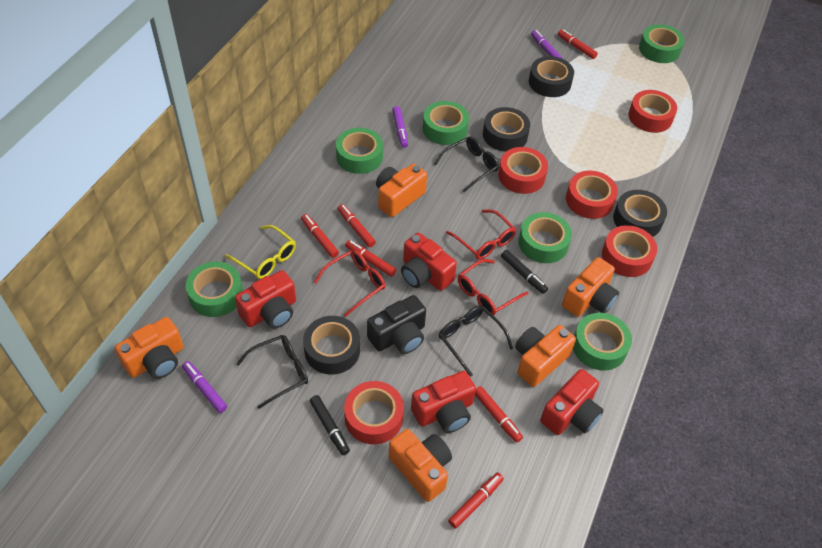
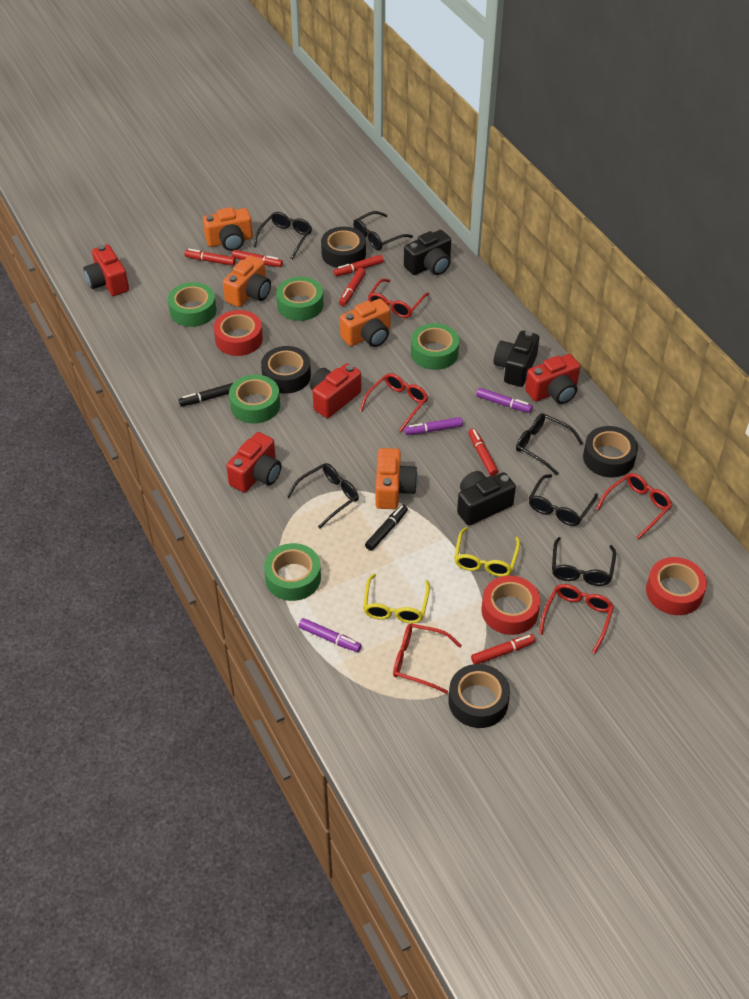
black camera: 1 -> 3
black glasses: 3 -> 6
green tape: 6 -> 5
orange camera: 5 -> 4
red glasses: 3 -> 5
red tape: 5 -> 3
yellow glasses: 1 -> 2

